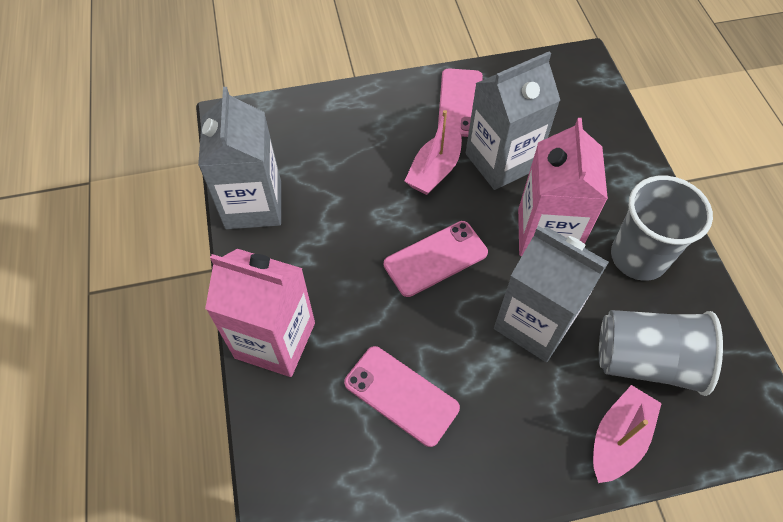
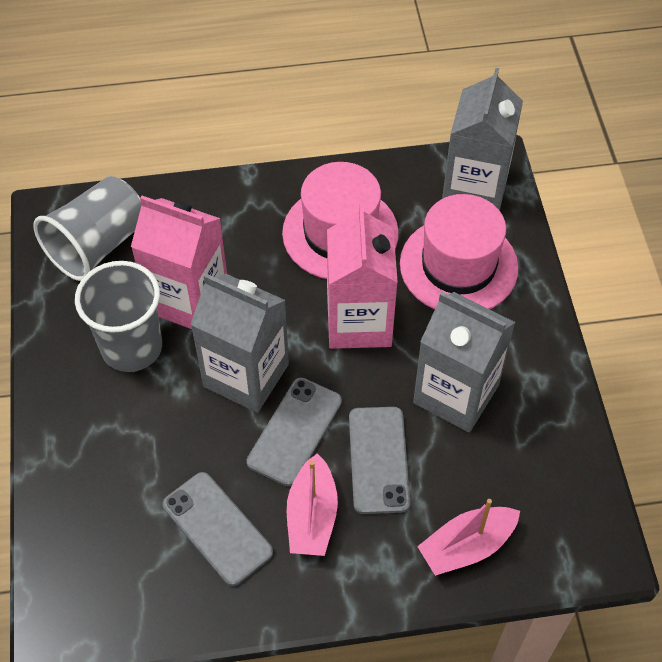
grey phone: 0 -> 3
pink hat: 0 -> 2
pink phone: 3 -> 0

